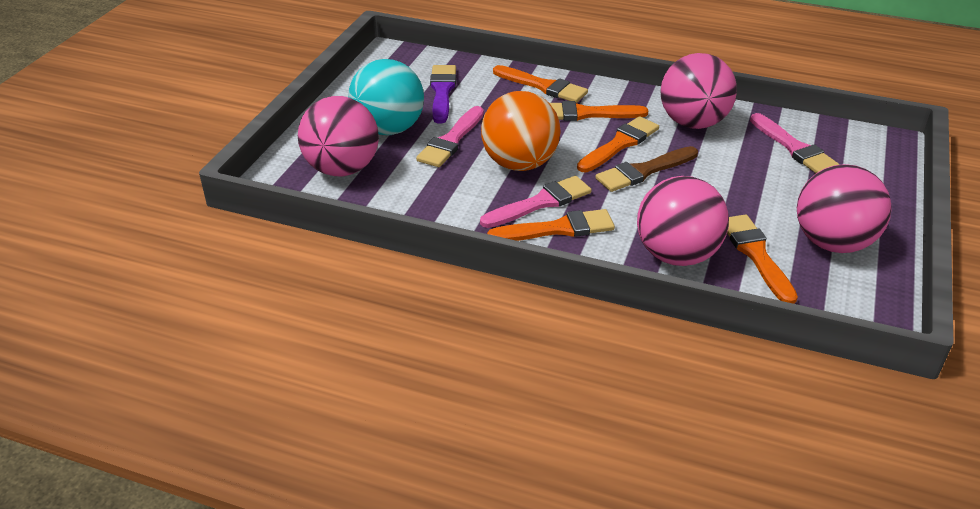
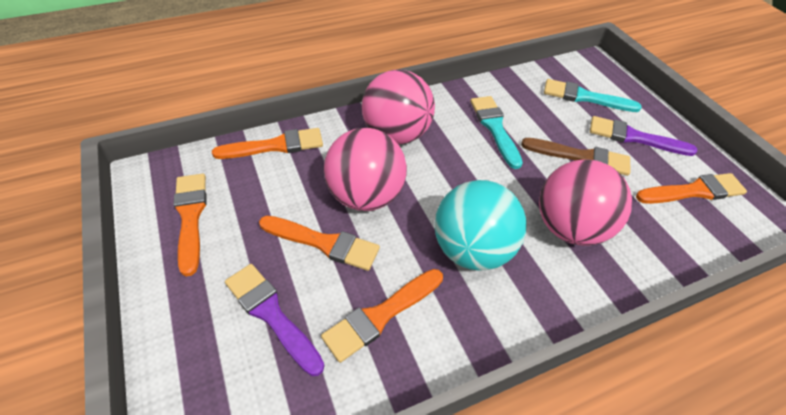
orange ball: 1 -> 0
pink ball: 4 -> 3
pink brush: 3 -> 0
purple brush: 1 -> 2
turquoise brush: 0 -> 2

